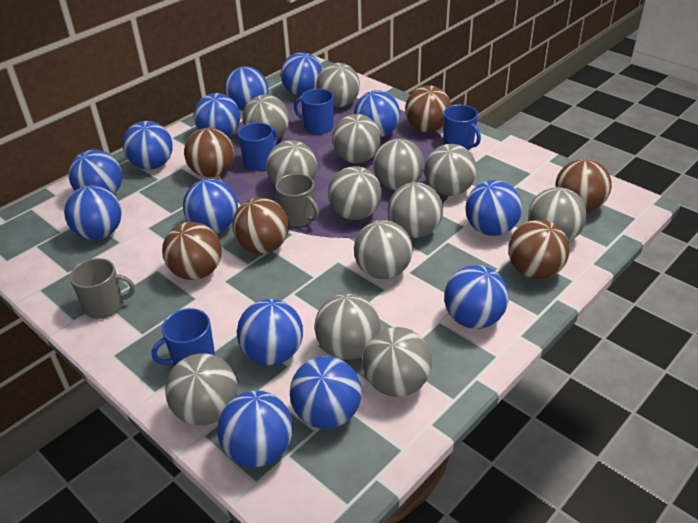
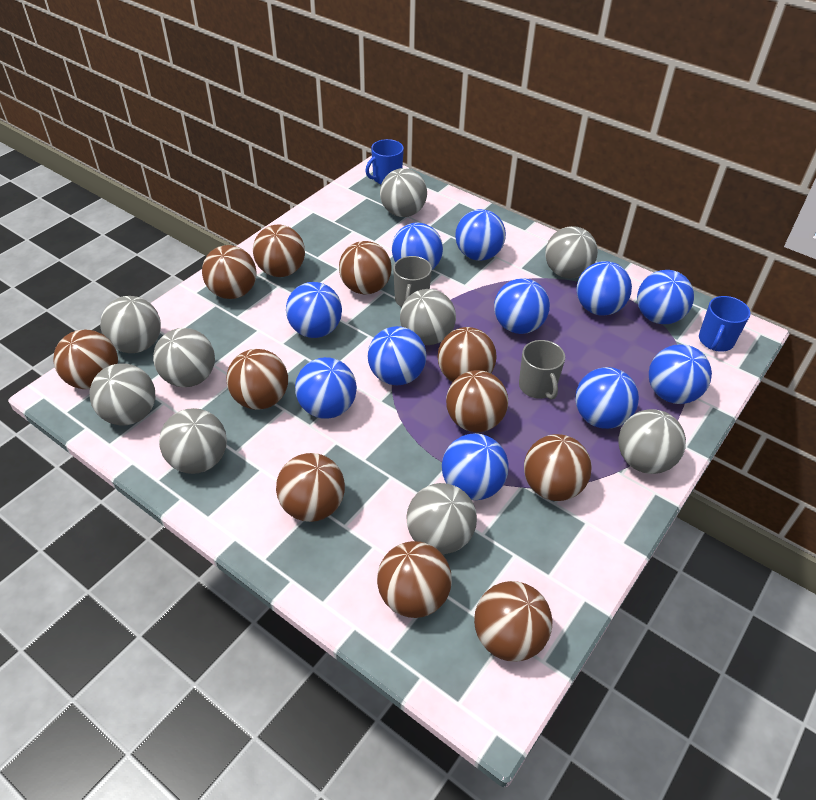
blue ball: 13 -> 11
blue mug: 4 -> 2
brown ball: 6 -> 11
grey ball: 13 -> 9

